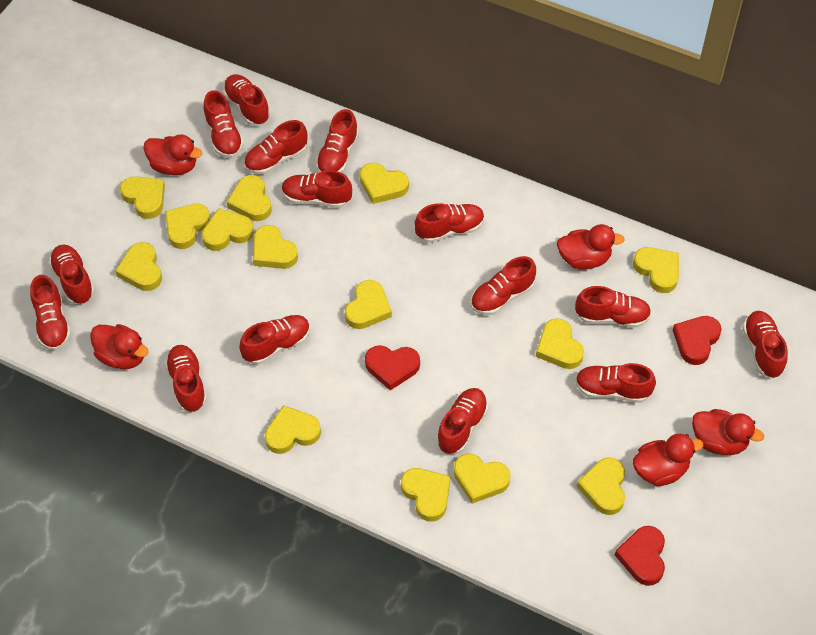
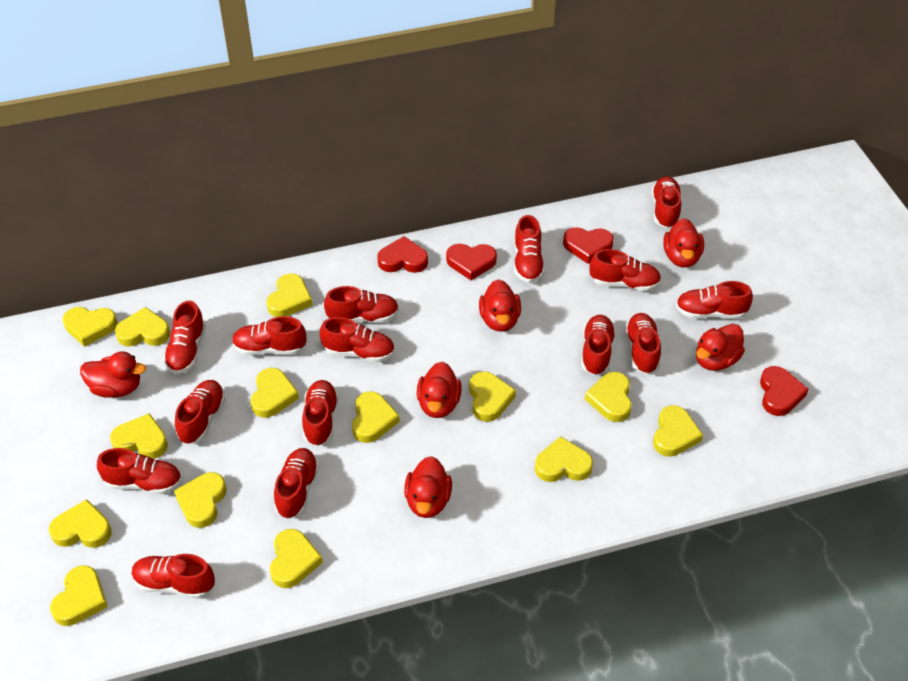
red duck: 5 -> 6
red heart: 3 -> 4

